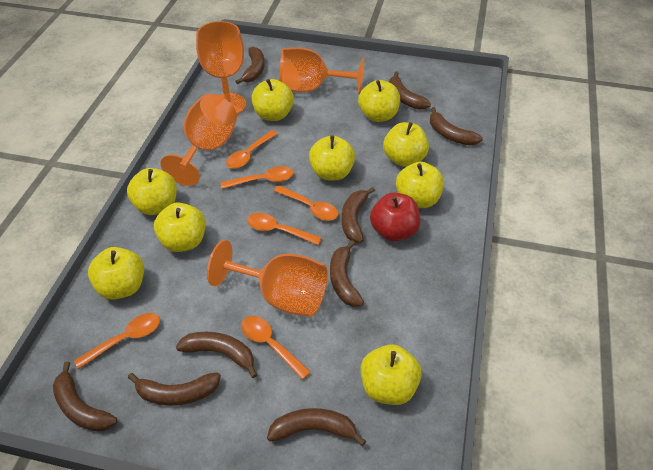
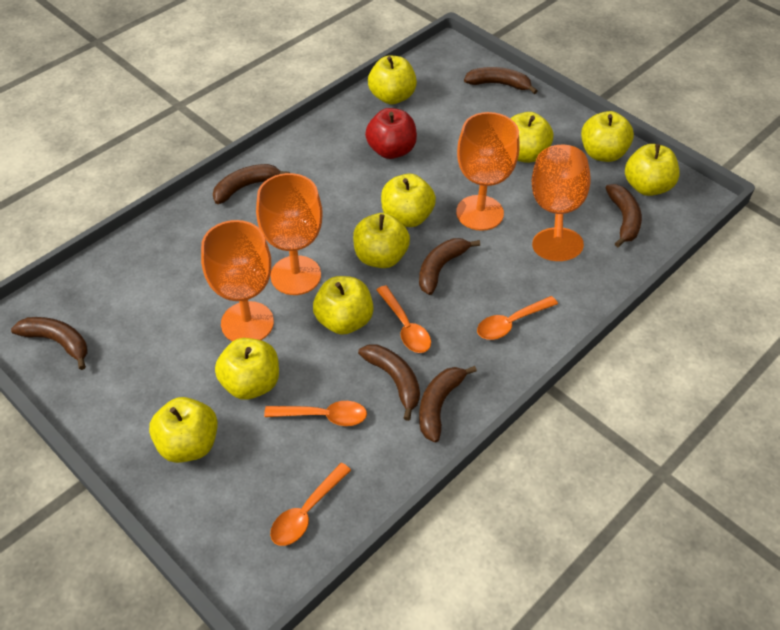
brown banana: 9 -> 7
orange spoon: 6 -> 4

